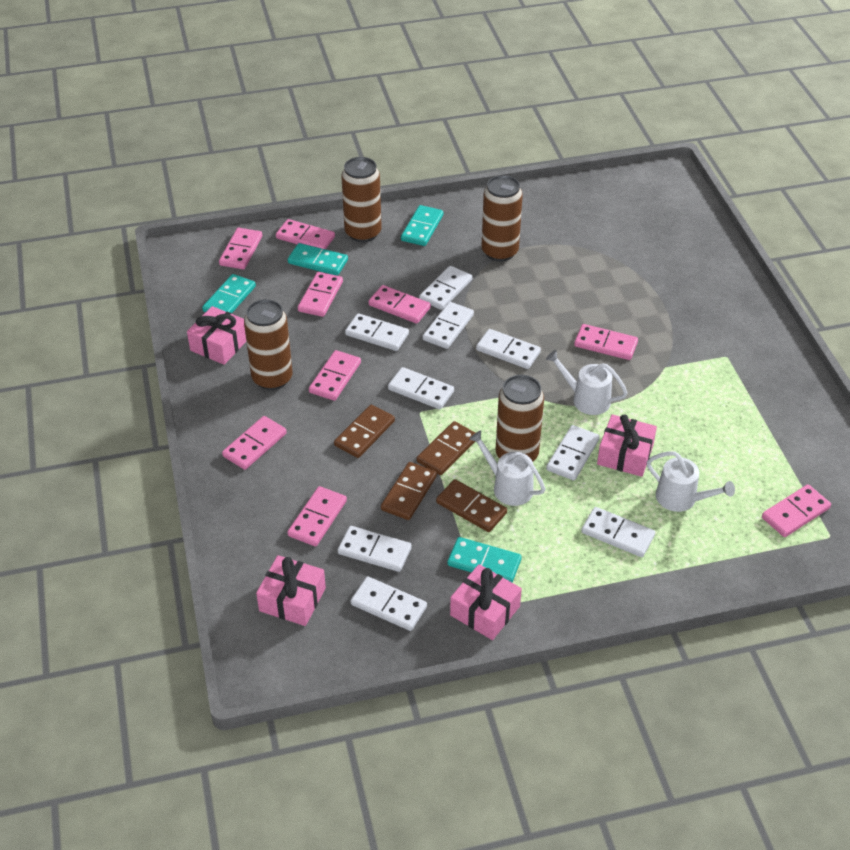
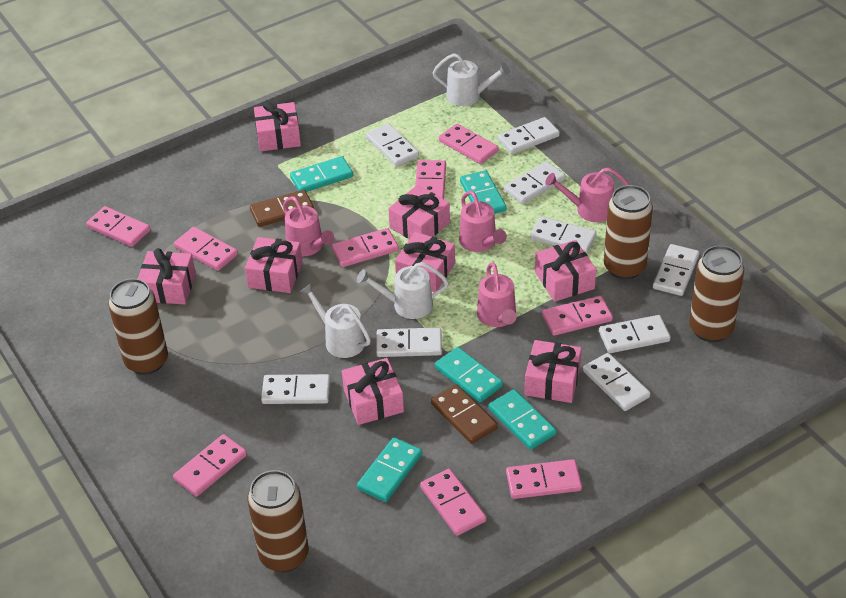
brown domino: 4 -> 2
pink gift: 4 -> 8
pink watering can: 0 -> 4
turquoise domino: 4 -> 5

